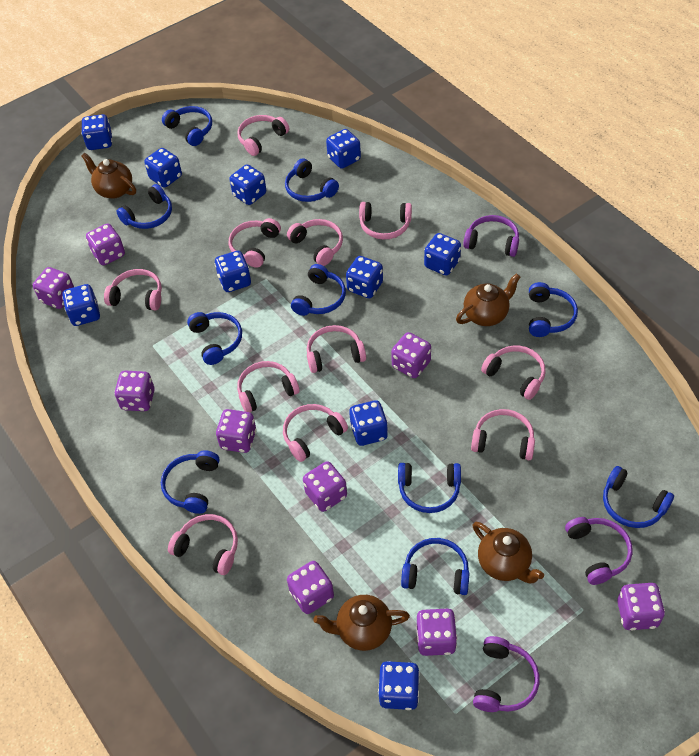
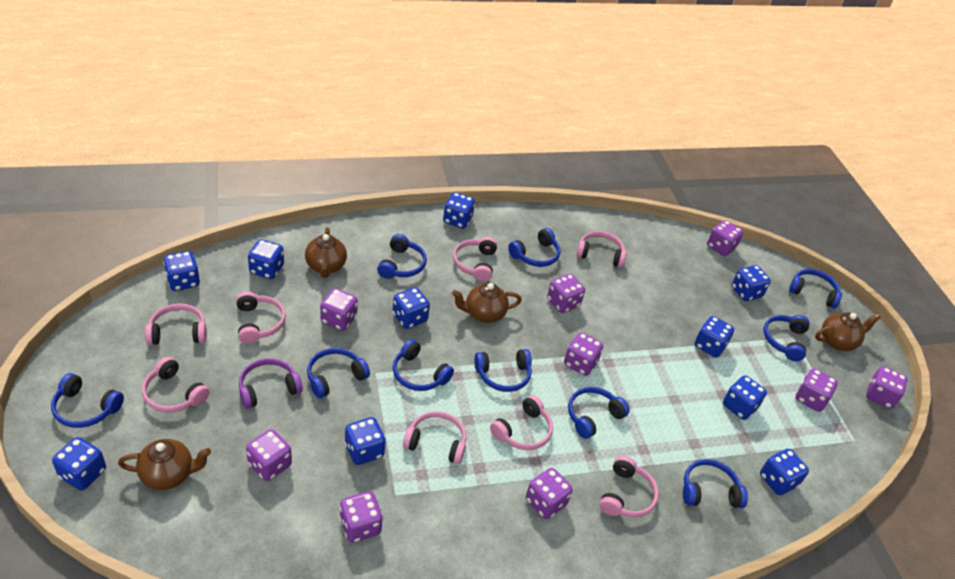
pink headphones: 11 -> 8
purple headphones: 3 -> 1

